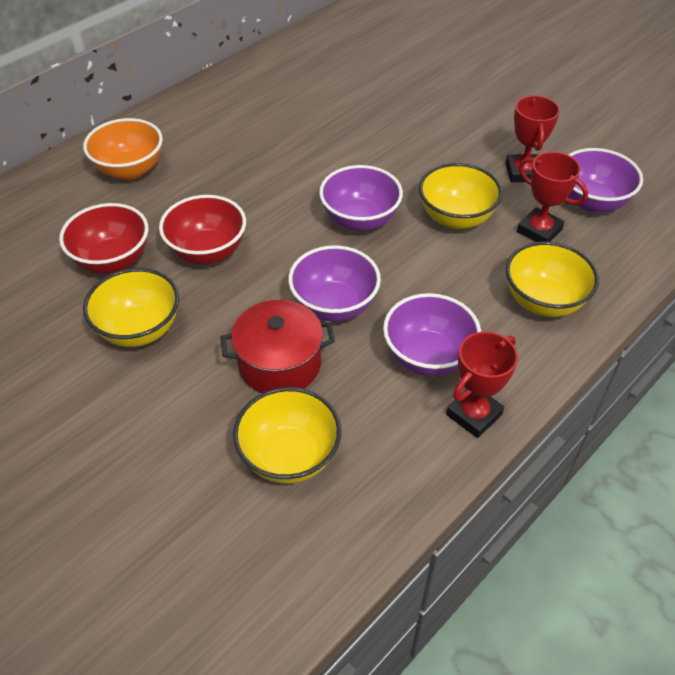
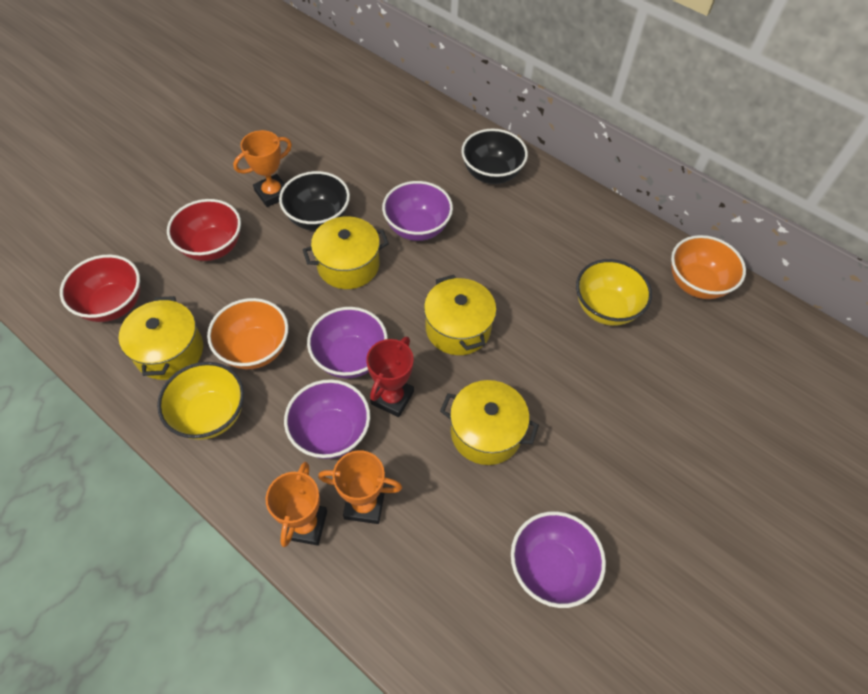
black bowl: 0 -> 2
orange bowl: 1 -> 2
orange trophy: 0 -> 3
red pot: 1 -> 0
red trophy: 3 -> 1
yellow bowl: 4 -> 2
yellow pot: 0 -> 4

